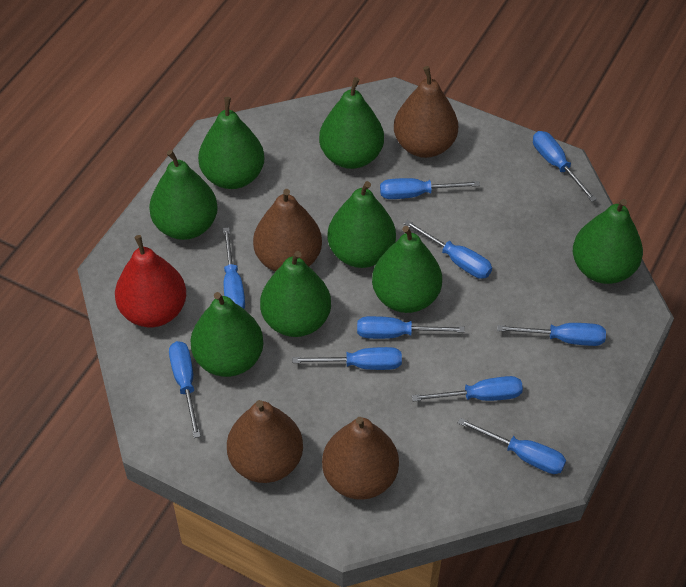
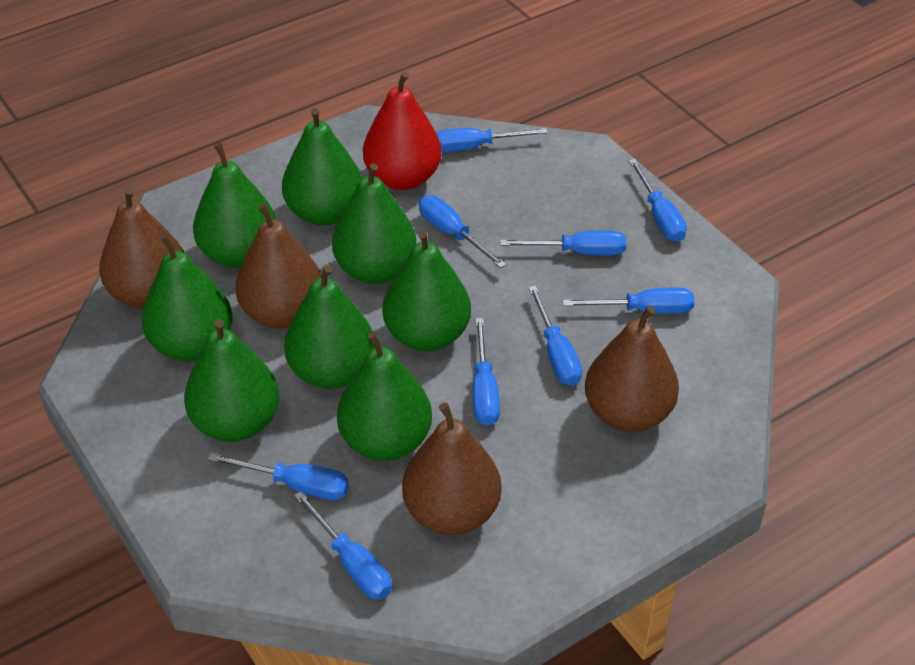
blue screwdriver: 10 -> 9

